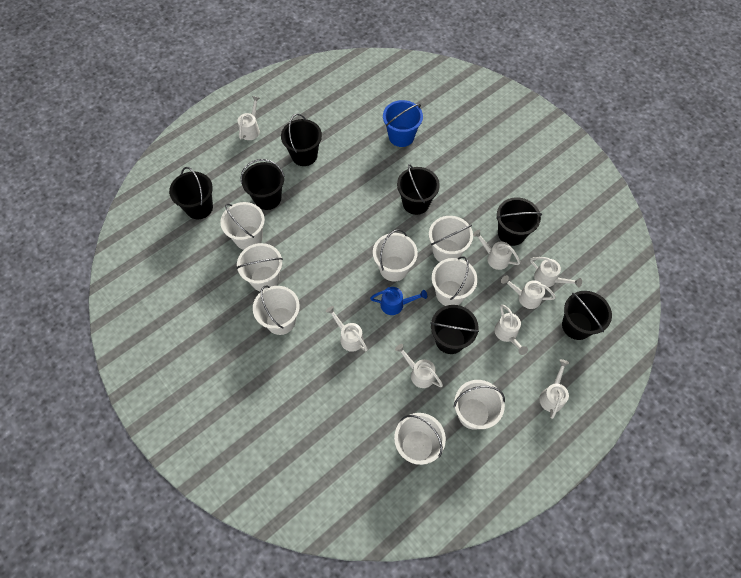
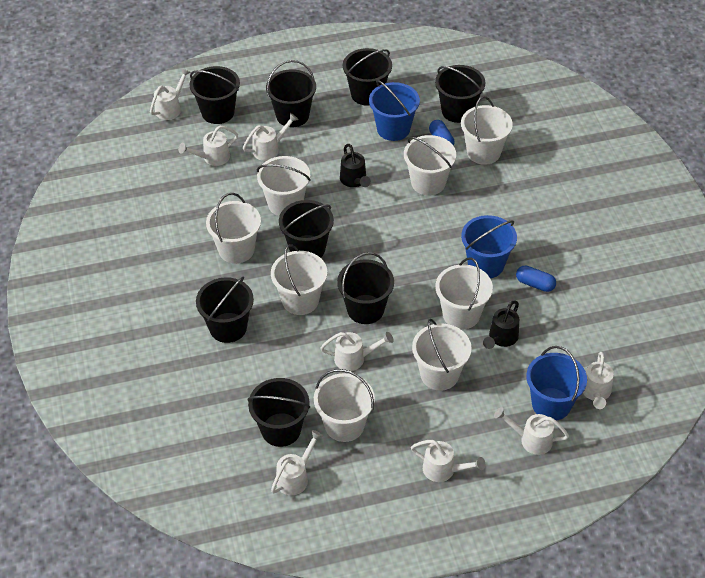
black bucket: 7 -> 8
black watering can: 0 -> 2
blue bucket: 1 -> 3
blue capsule: 0 -> 2
blue watering can: 1 -> 0

